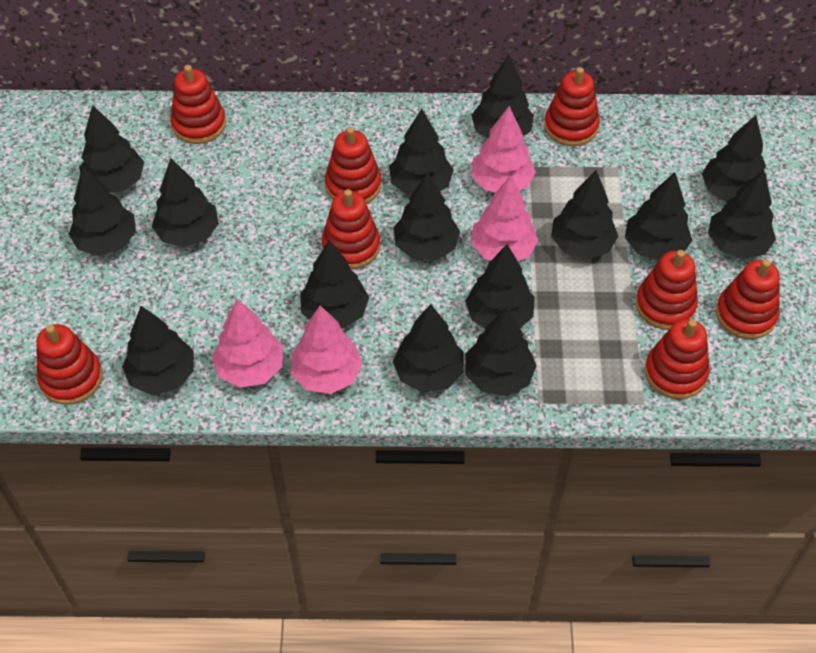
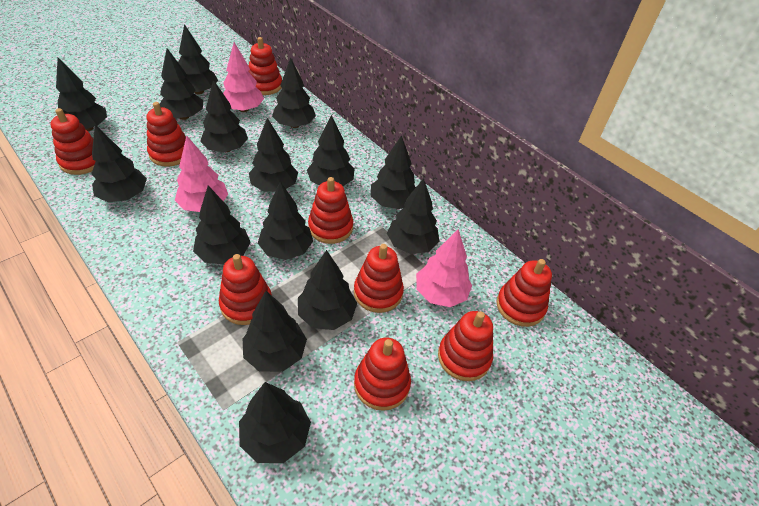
pink tree: 4 -> 3
red stacking toy: 8 -> 9

